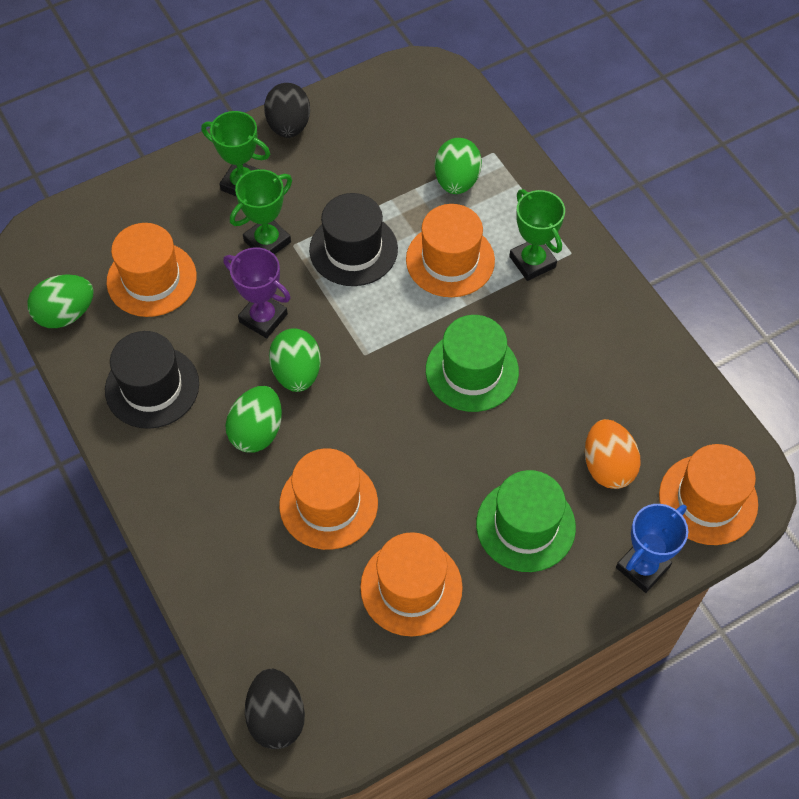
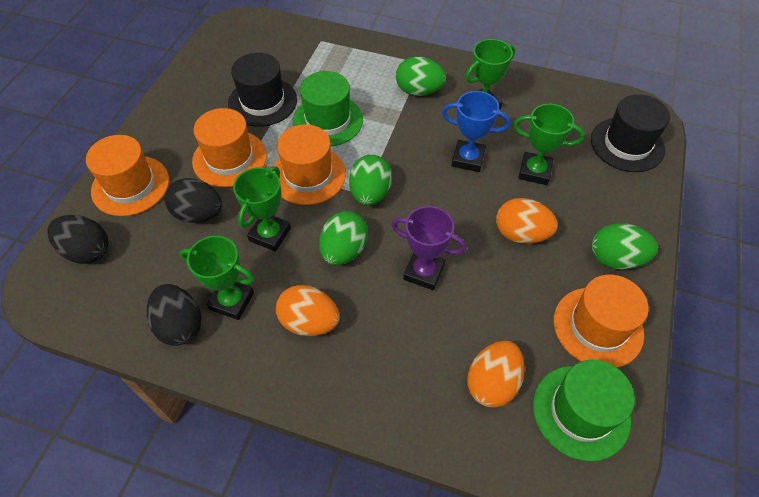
black egg: 2 -> 3
green trophy: 3 -> 4
orange egg: 1 -> 3
orange hat: 5 -> 4

